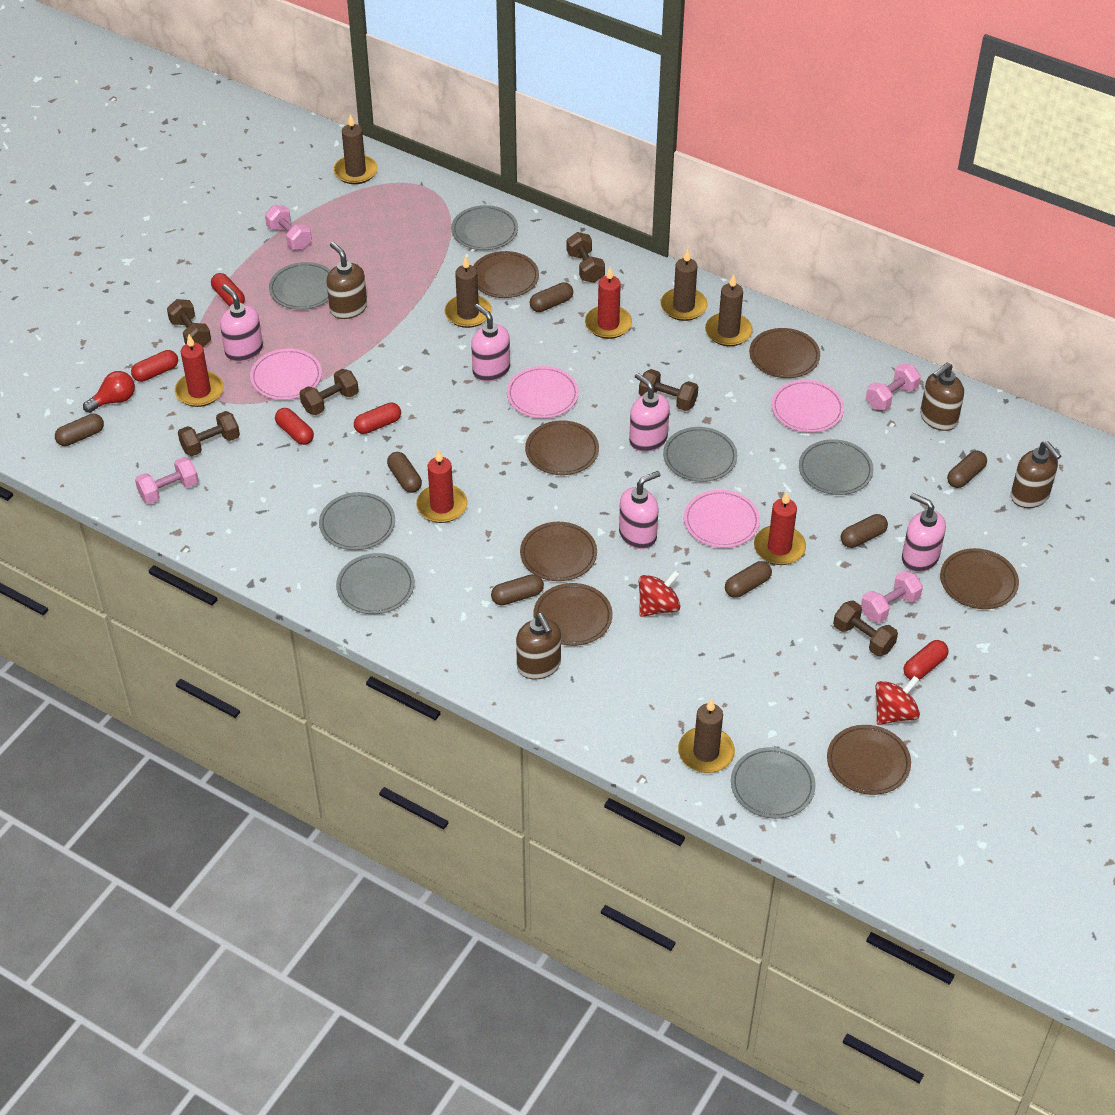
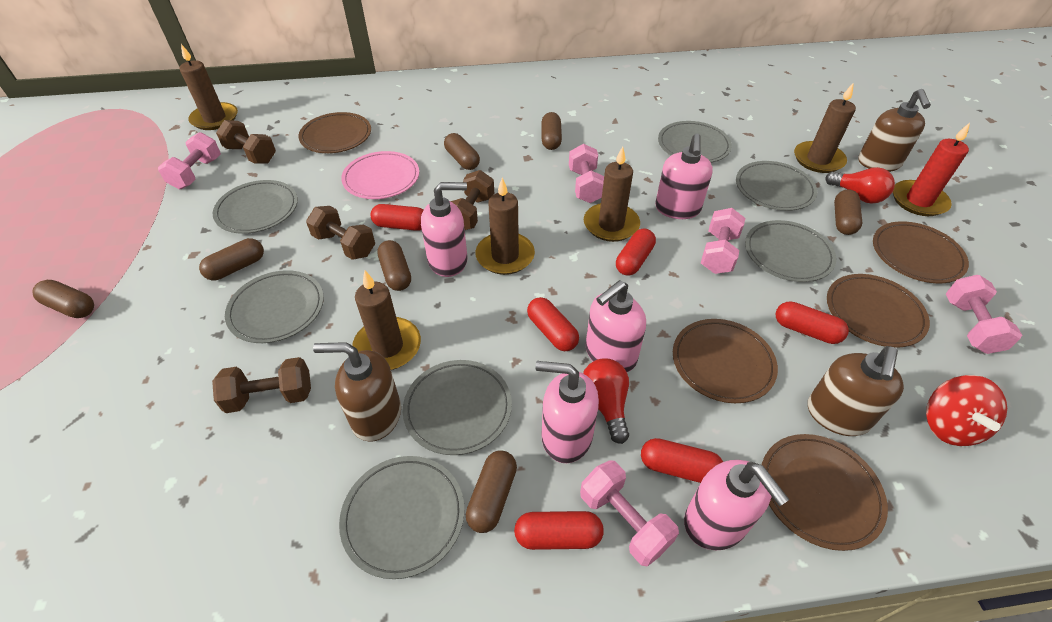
brown dumbbell: 6 -> 4
brown plate: 7 -> 5
brown soap dispenser: 4 -> 3
pink dumbbell: 4 -> 5
pink plate: 4 -> 1
red candle: 4 -> 1
red capsule: 5 -> 6
red light bulb: 1 -> 2
red spinning top: 2 -> 1

